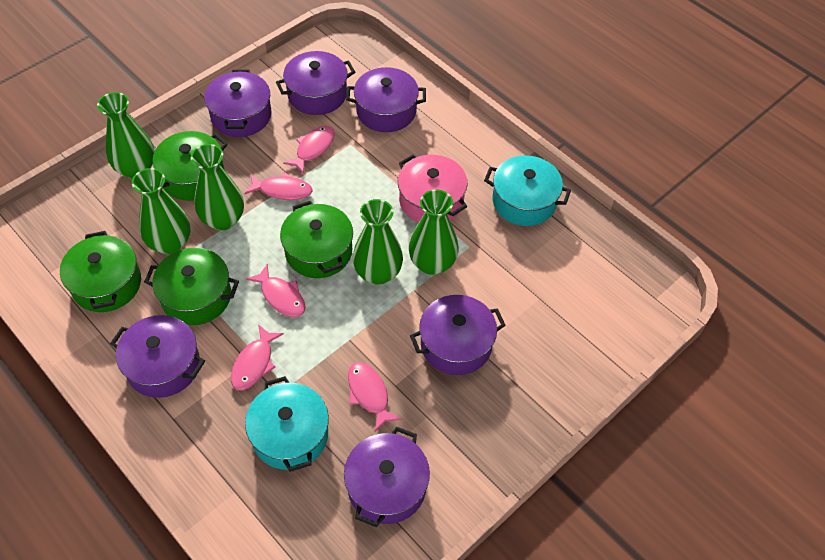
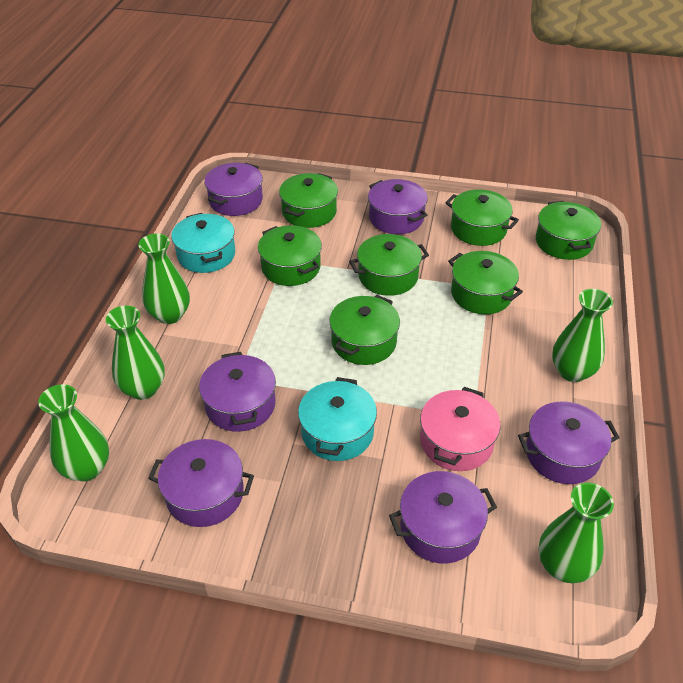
green pot: 4 -> 7
pink fish: 5 -> 0

